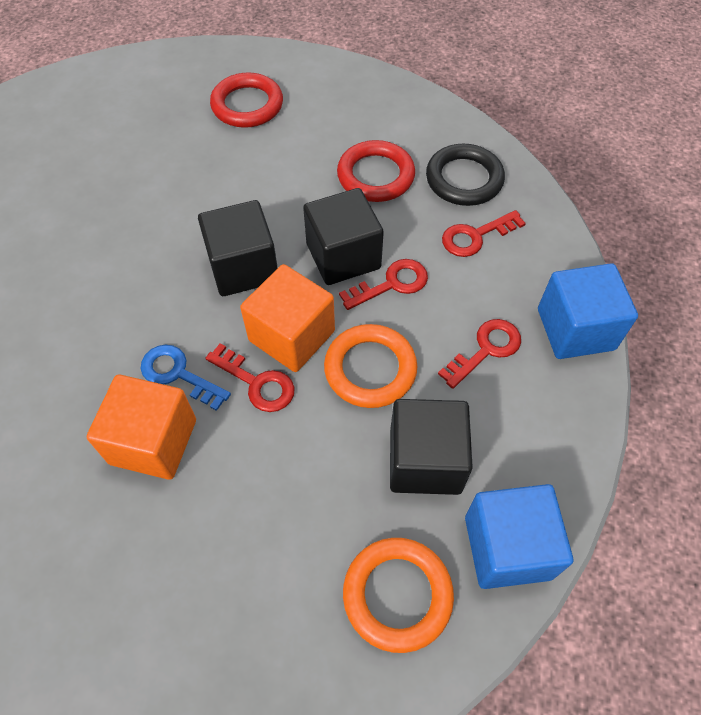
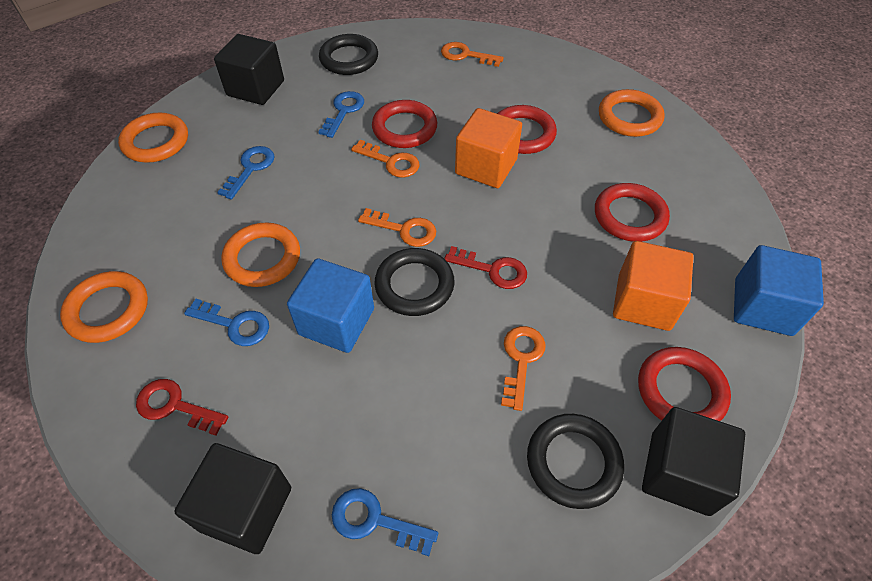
black ring: 1 -> 3
blue key: 1 -> 4
orange key: 0 -> 4
orange ring: 2 -> 4
red key: 4 -> 2
red ring: 2 -> 4

